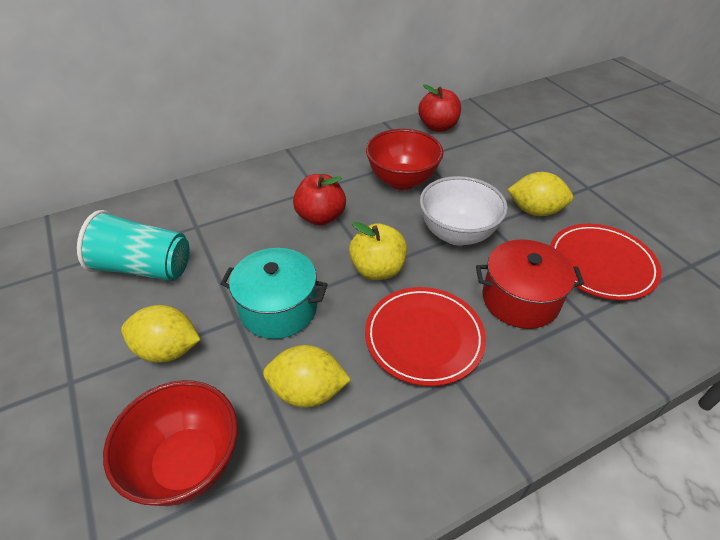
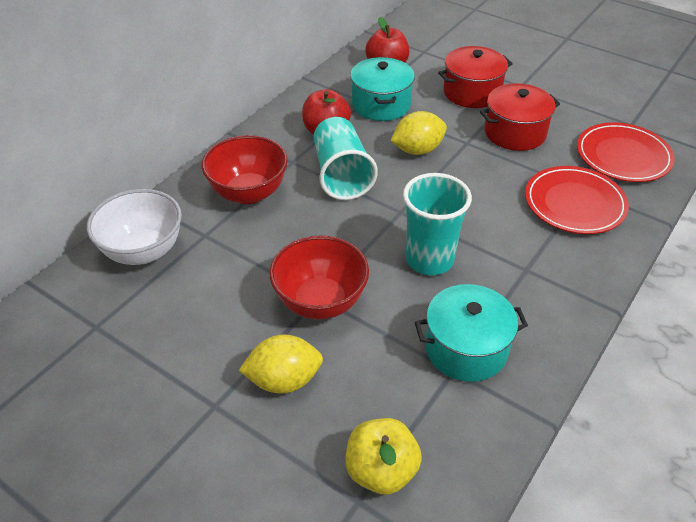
red pot: 1 -> 2
turquoise cup: 1 -> 2
turquoise pot: 1 -> 2
yellow lemon: 3 -> 2

